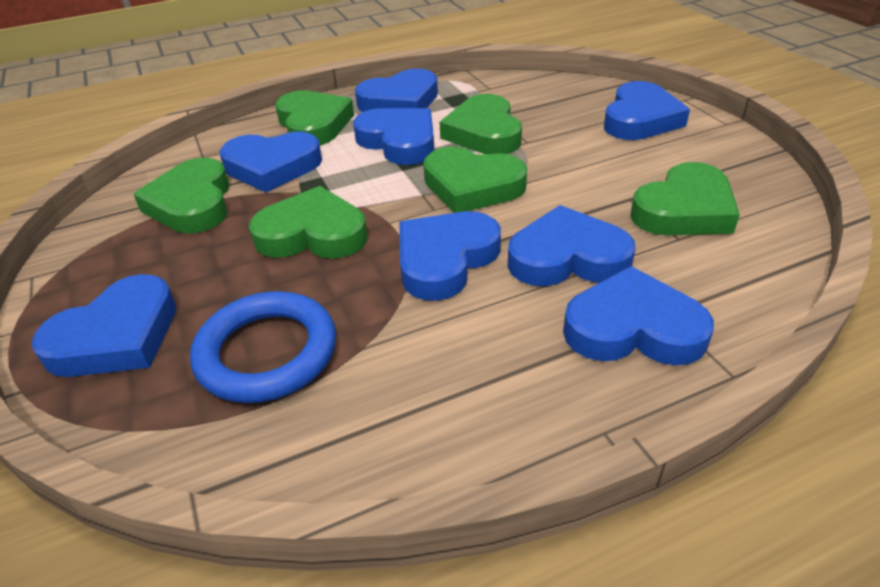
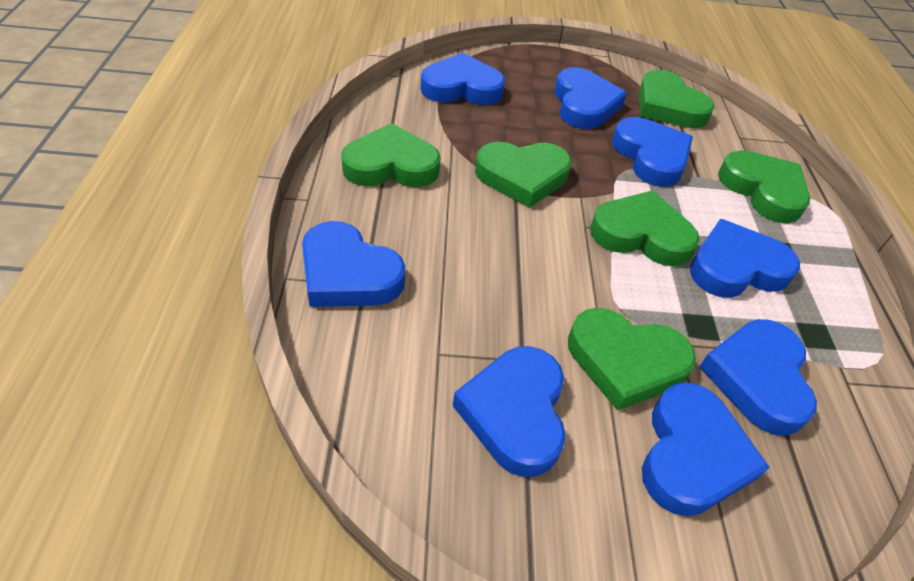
blue ring: 1 -> 0

